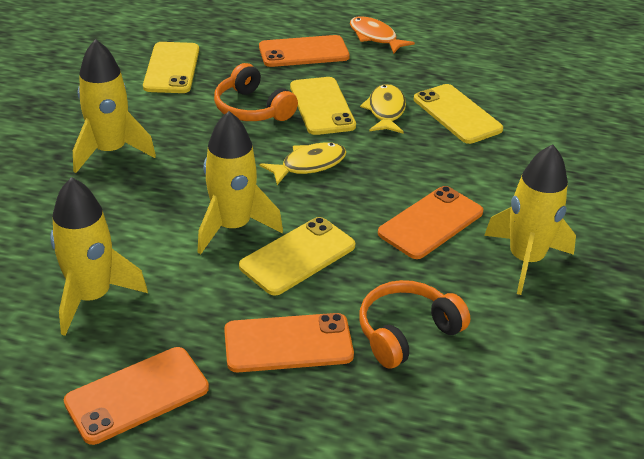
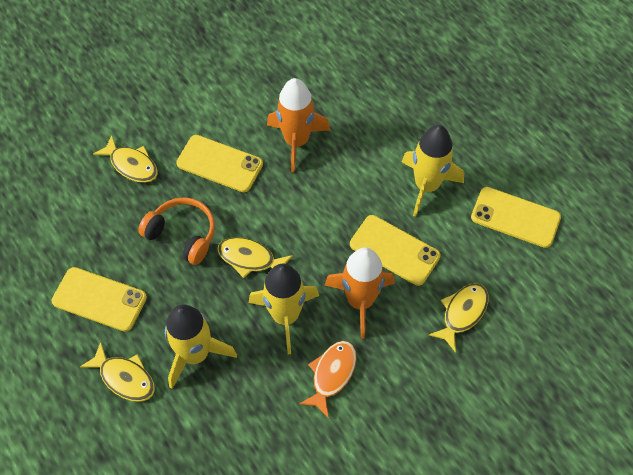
orange headphones: 2 -> 1
orange phone: 4 -> 0
orange rocket: 0 -> 2
yellow fish: 2 -> 4
yellow rocket: 4 -> 3

